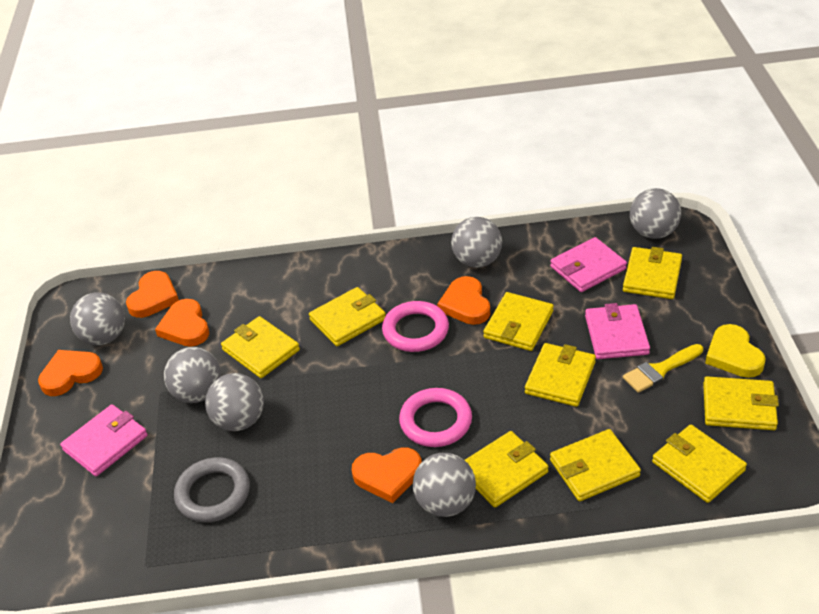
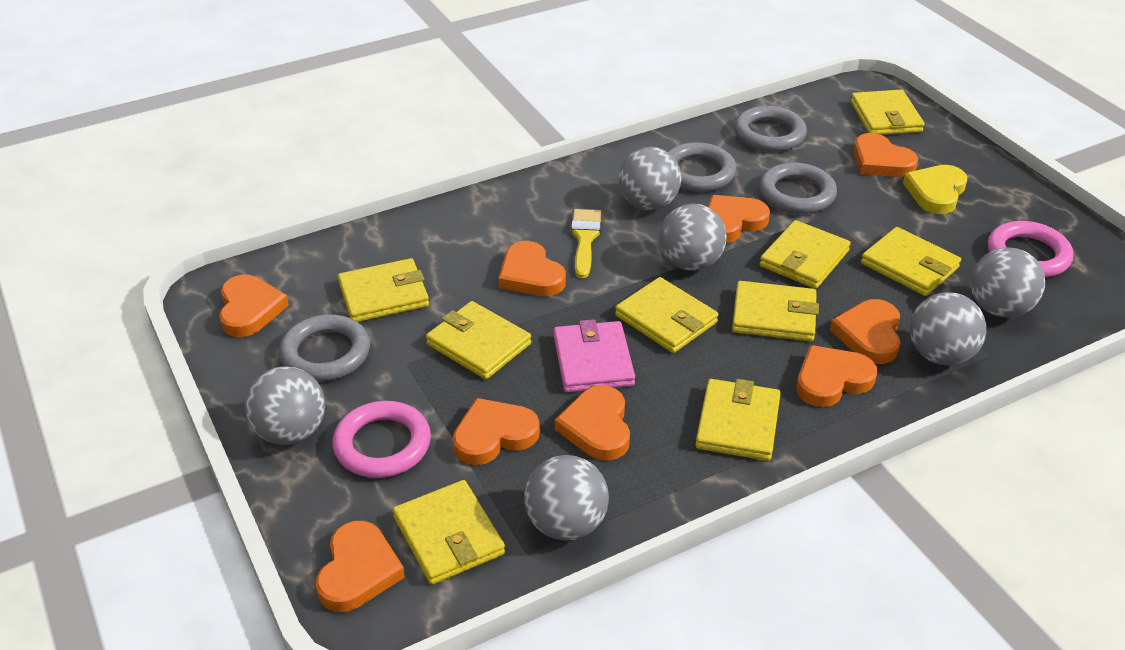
grey ring: 1 -> 4
orange heart: 5 -> 9
pink wallet: 3 -> 1

